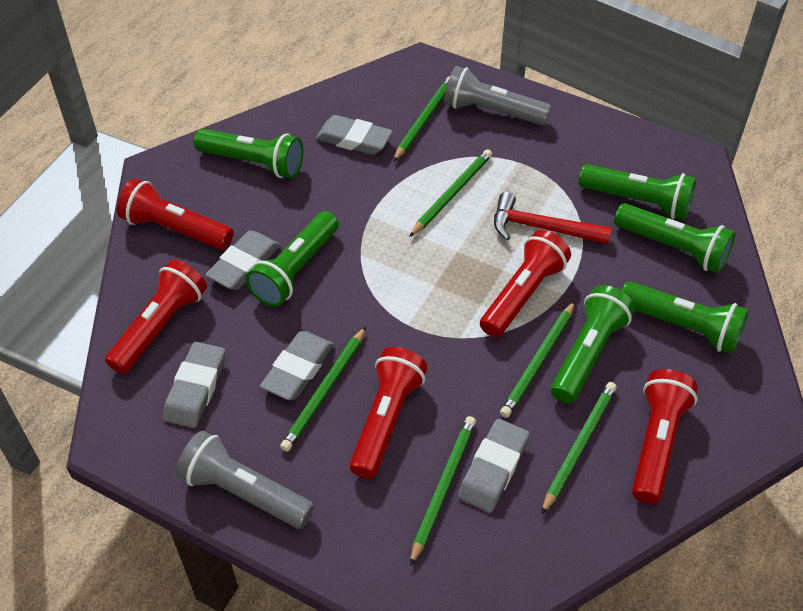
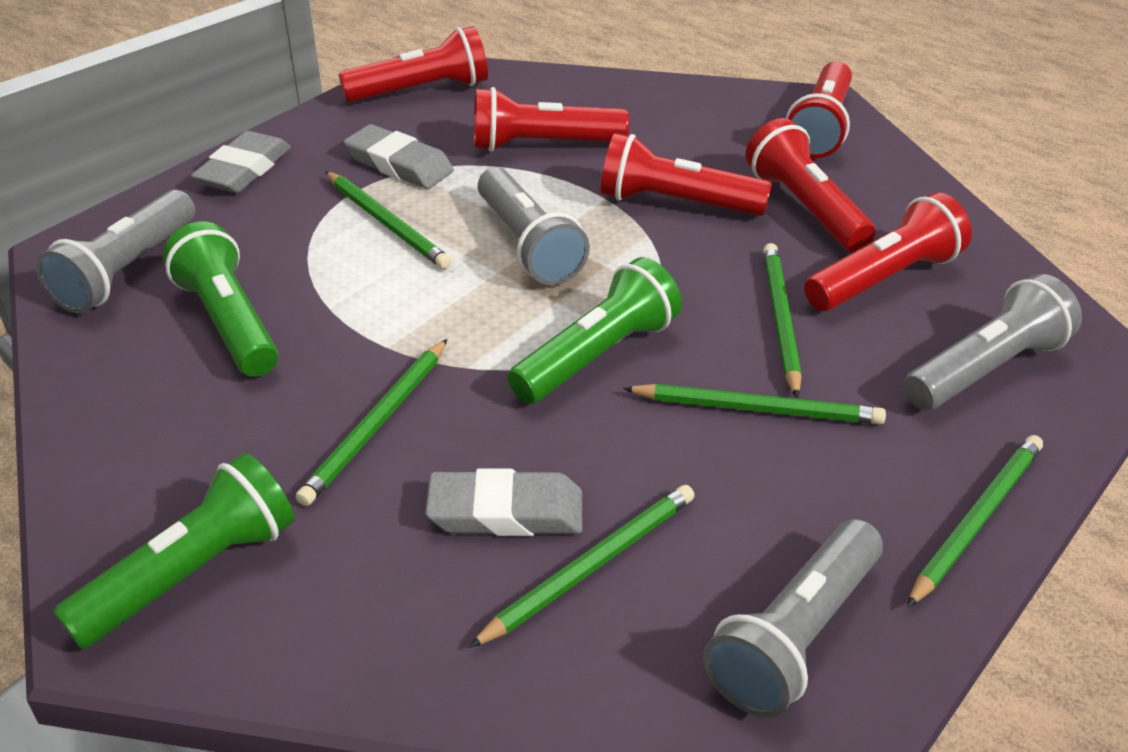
green flashlight: 6 -> 3
grey eraser: 5 -> 3
grey flashlight: 2 -> 4
red flashlight: 5 -> 6
red hammer: 1 -> 0

